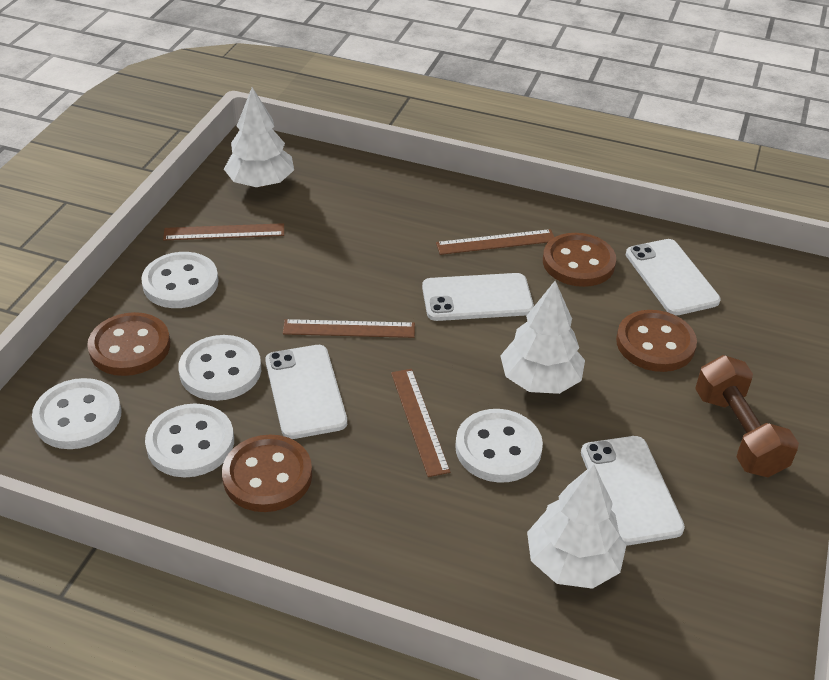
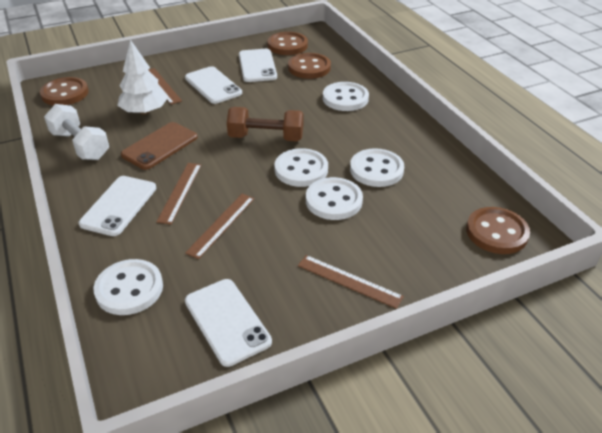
brown phone: 0 -> 1
white dumbbell: 0 -> 1
white tree: 3 -> 1

